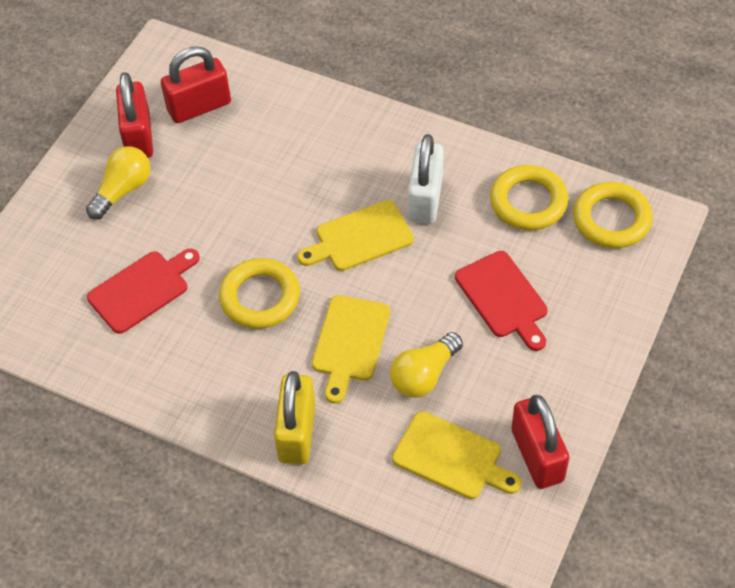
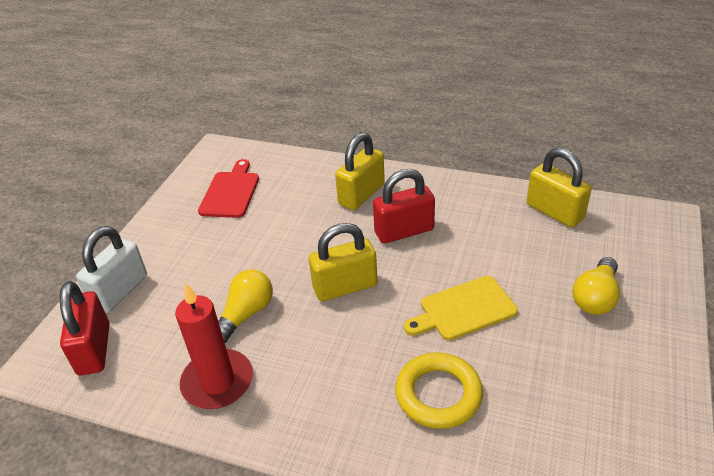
red candle: 0 -> 1
red cutting board: 2 -> 1
red padlock: 3 -> 2
yellow cutting board: 3 -> 1
yellow padlock: 1 -> 3
yellow ring: 3 -> 1

